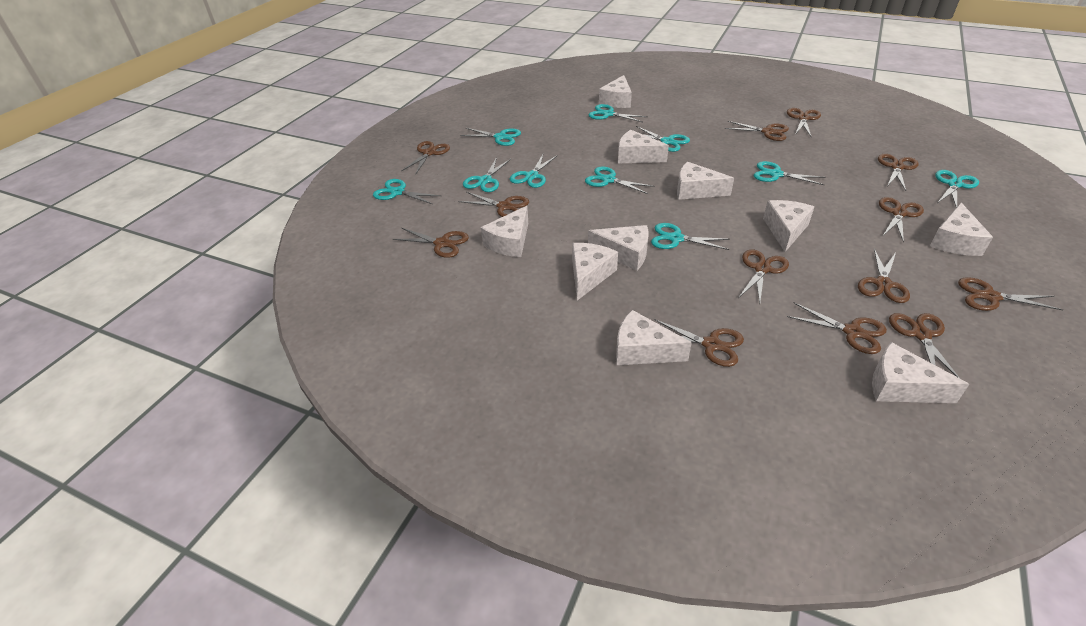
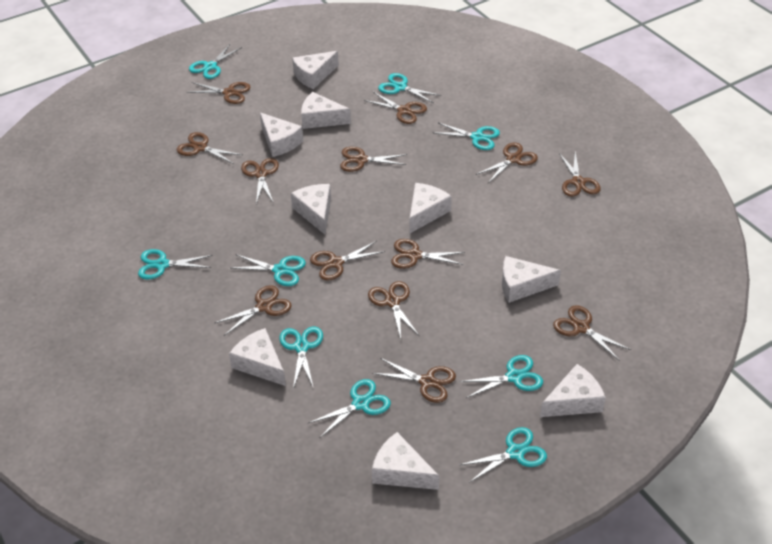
turquoise scissors: 10 -> 9
white cheese: 10 -> 9

